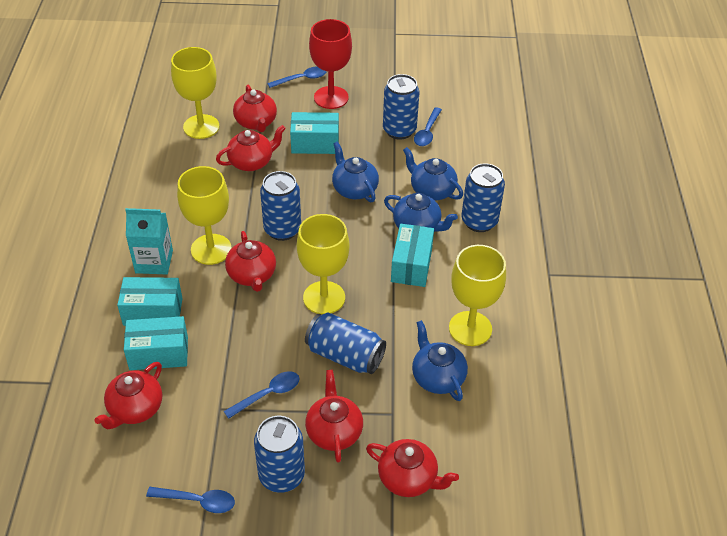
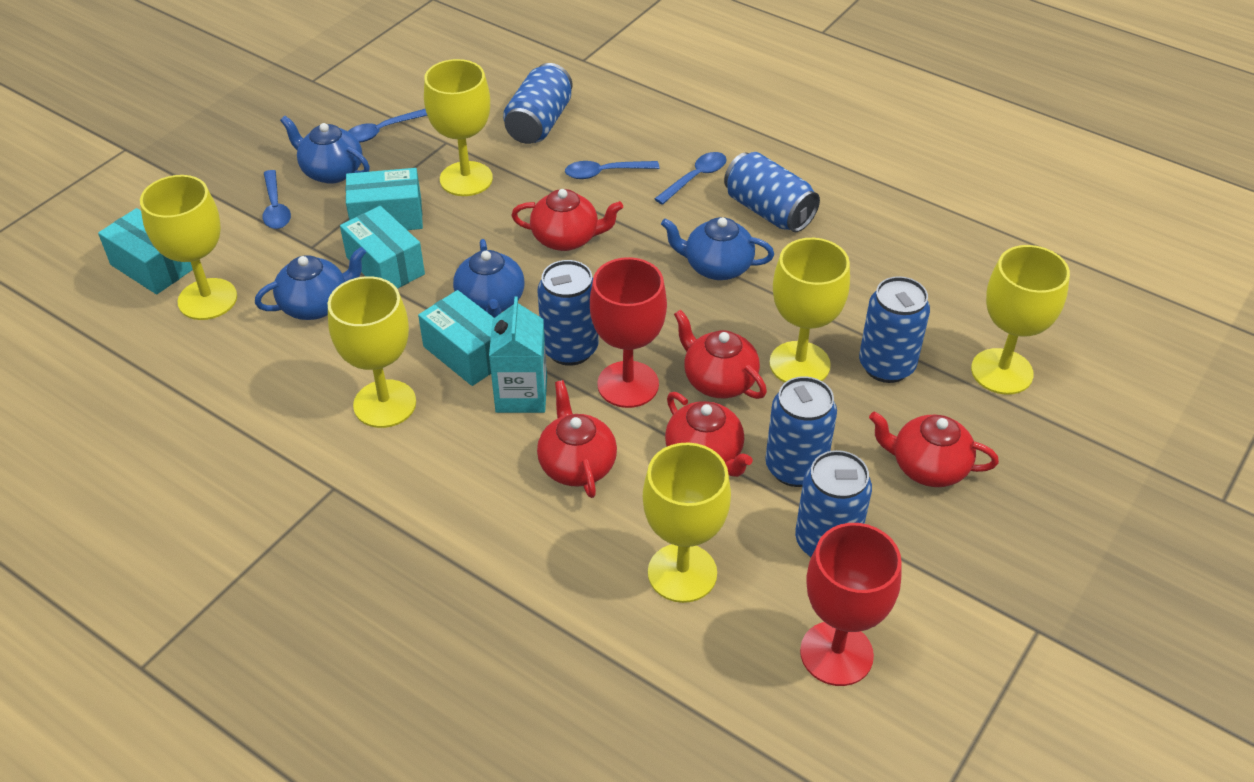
blue can: 5 -> 6
red goblet: 1 -> 2
red teapot: 6 -> 5
yellow goblet: 4 -> 6

